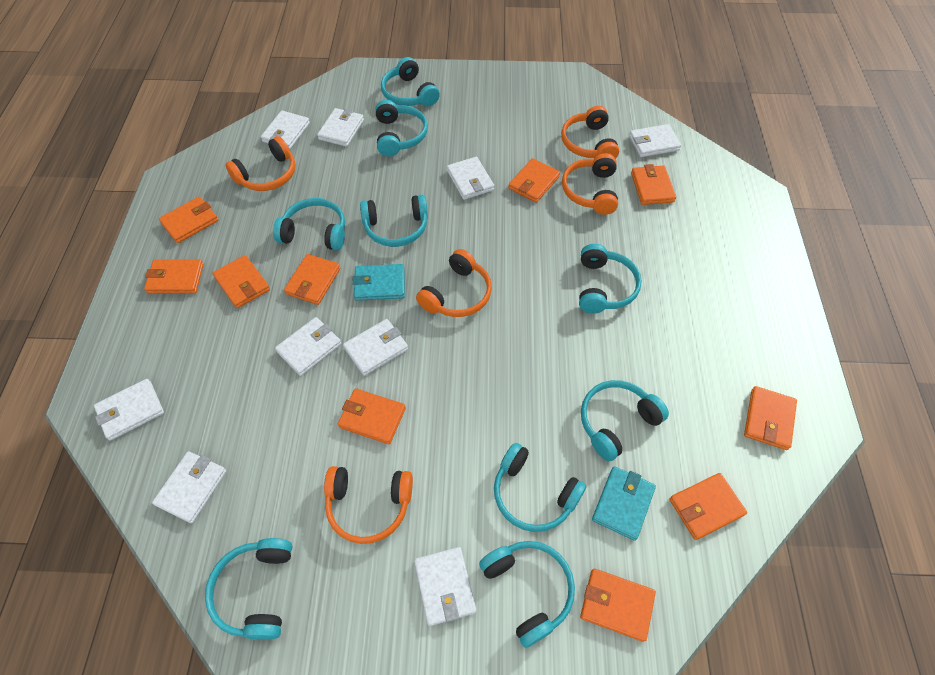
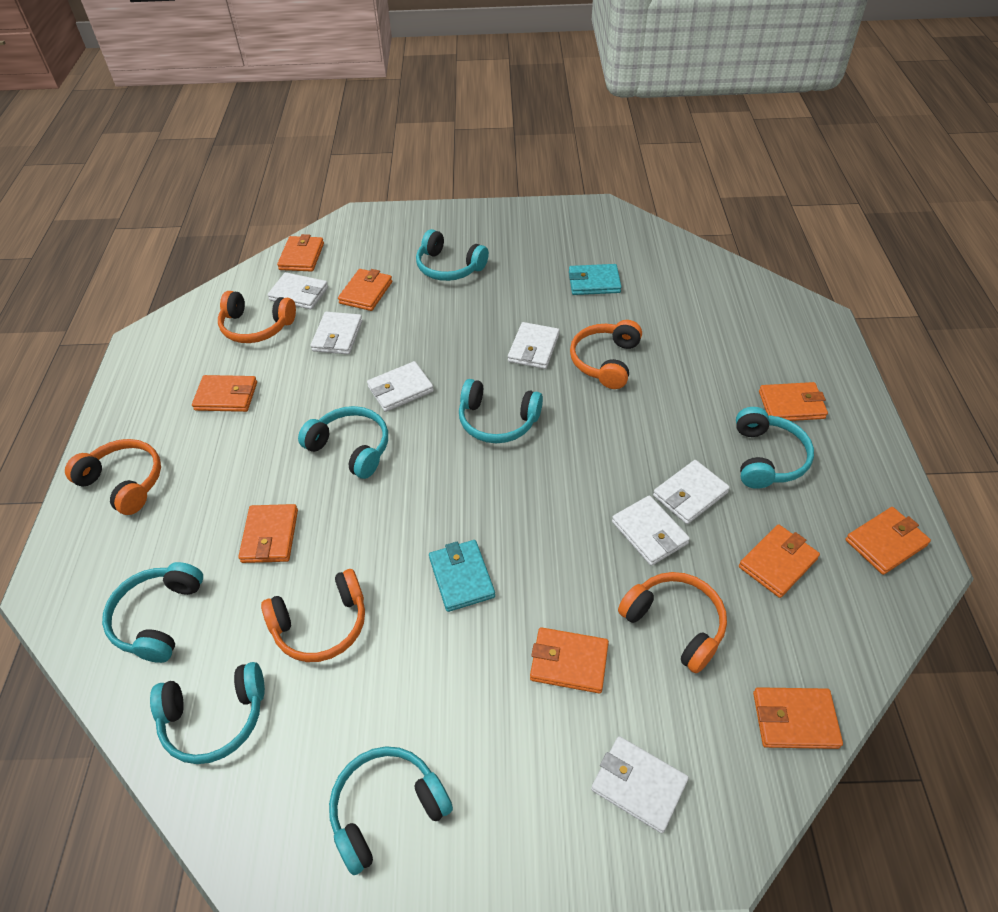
orange wallet: 10 -> 9
turquoise headphones: 9 -> 7
white wallet: 9 -> 7

